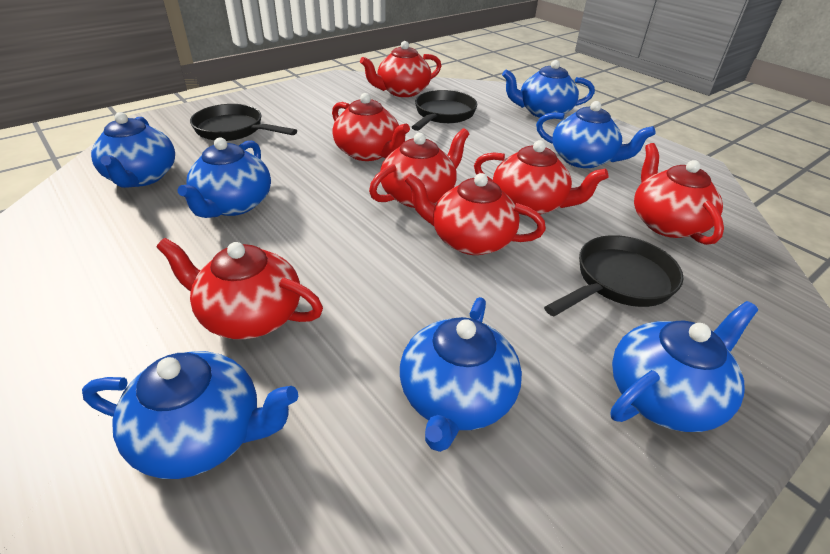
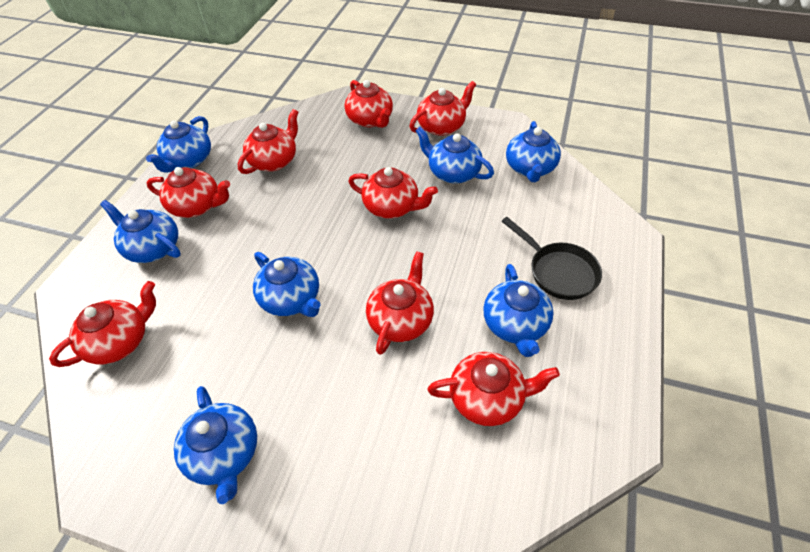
black pan: 3 -> 1
red teapot: 7 -> 8

